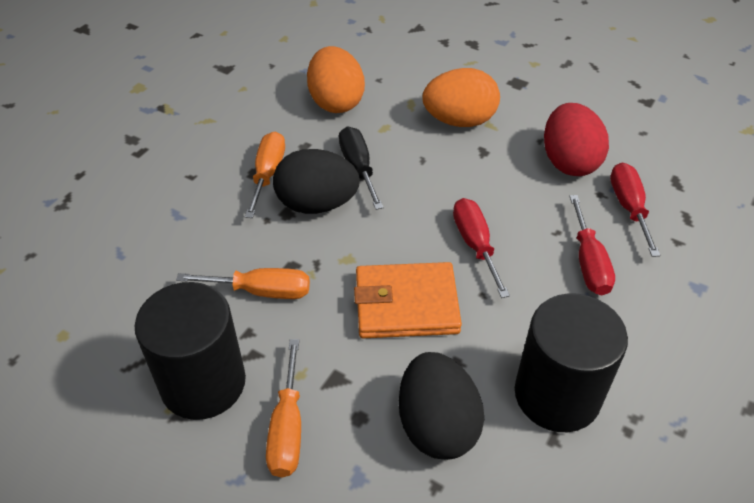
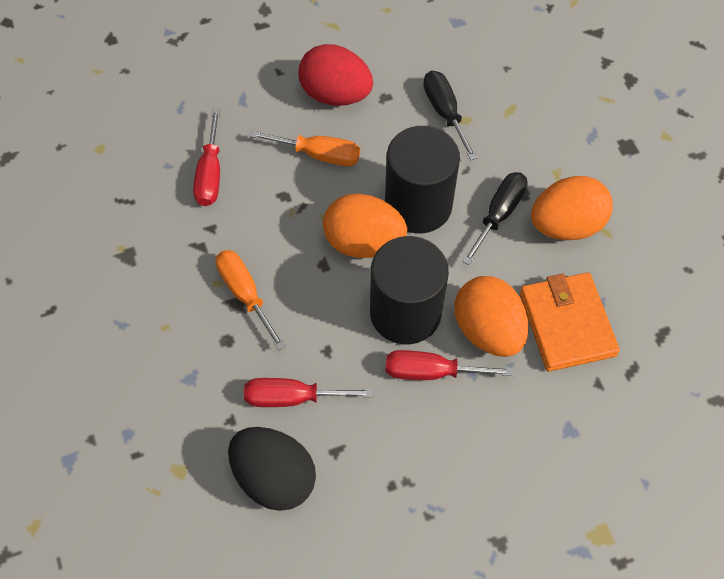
black egg: 2 -> 1
black screwdriver: 1 -> 2
orange egg: 2 -> 3
orange screwdriver: 3 -> 2

